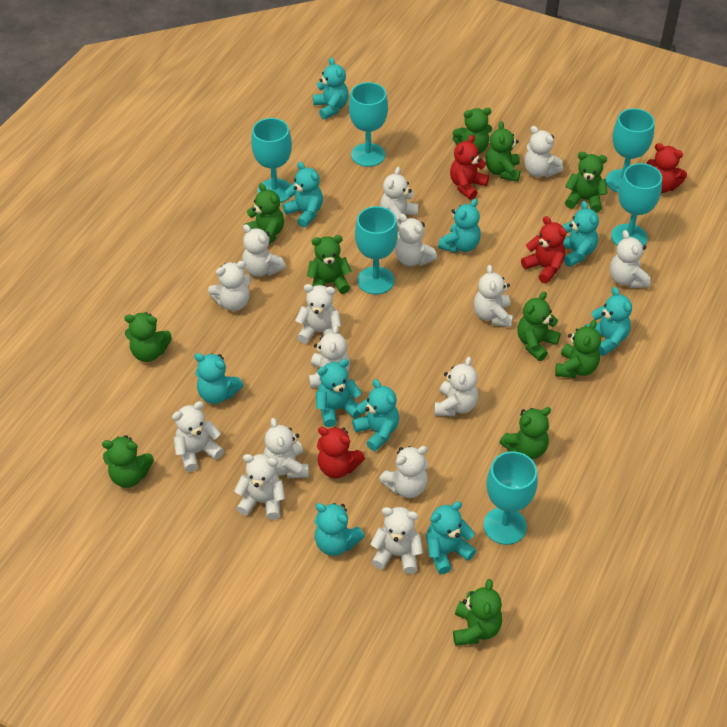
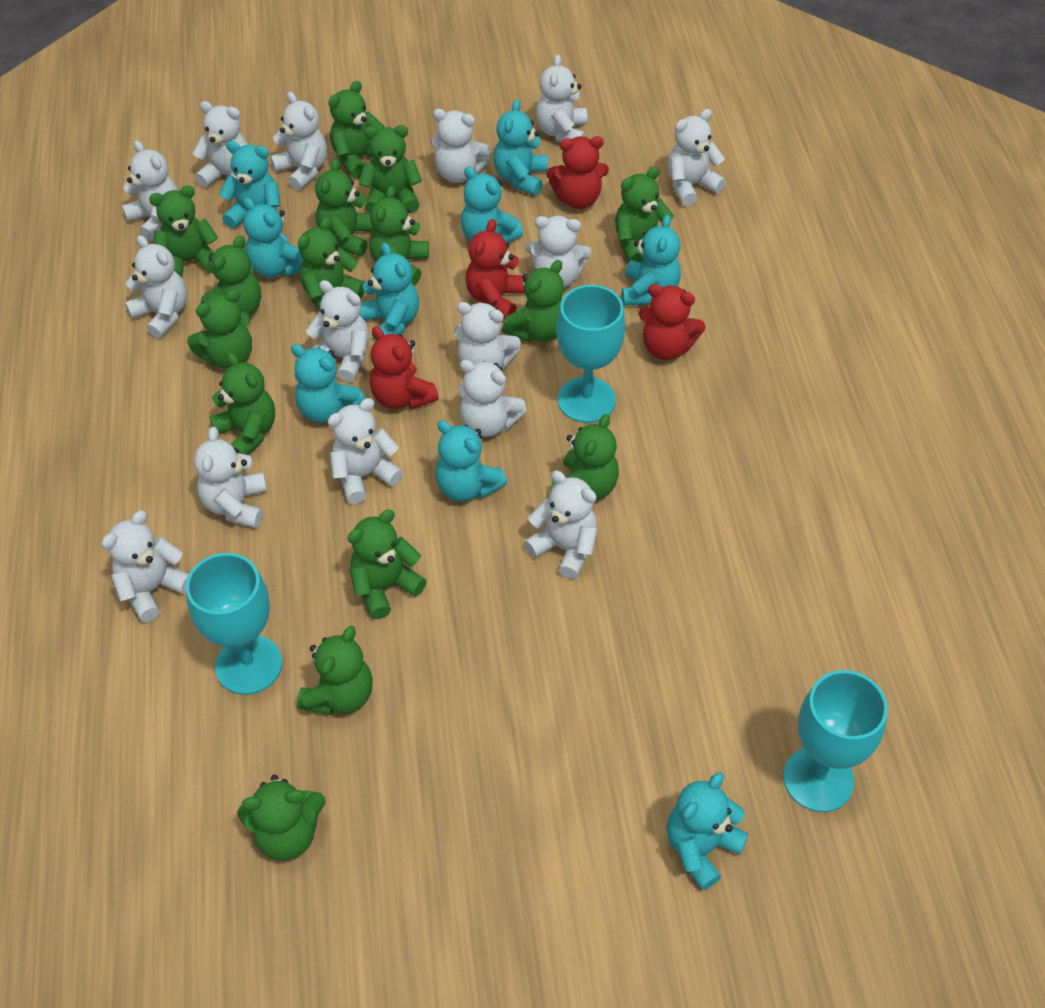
green teddy bear: 11 -> 15
turquoise goblet: 6 -> 3
turquoise teddy bear: 10 -> 9

